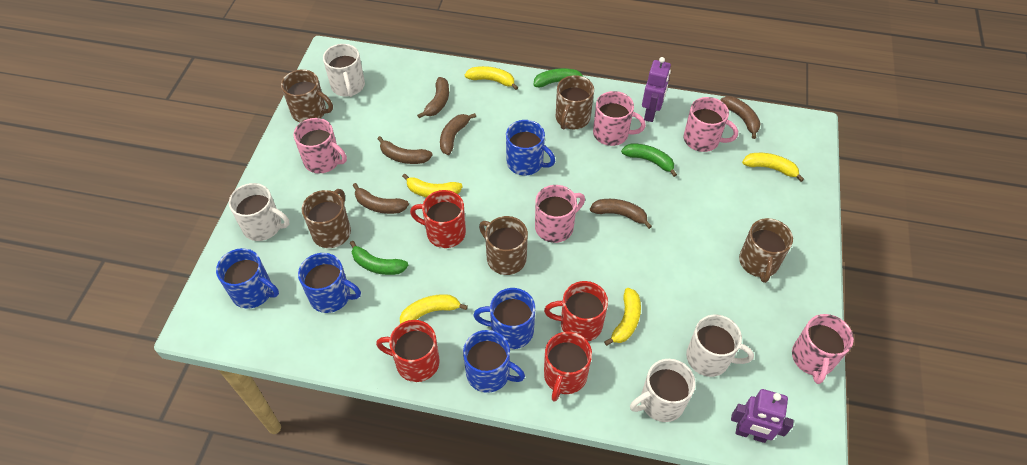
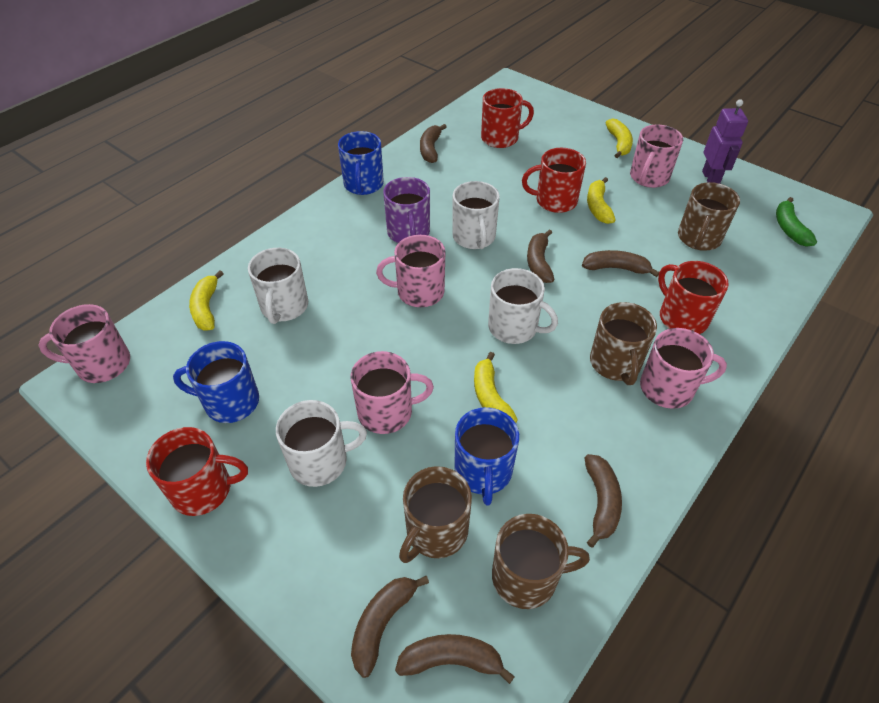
blue mug: 5 -> 3
brown mug: 5 -> 4
green banana: 3 -> 1
purple mug: 0 -> 1
purple robot: 2 -> 1
yellow banana: 5 -> 4

